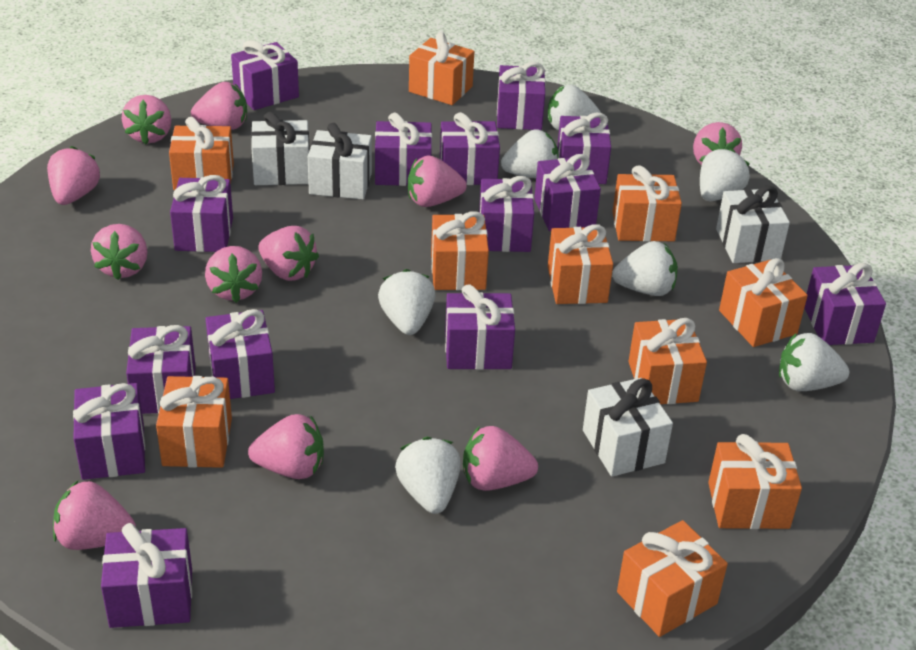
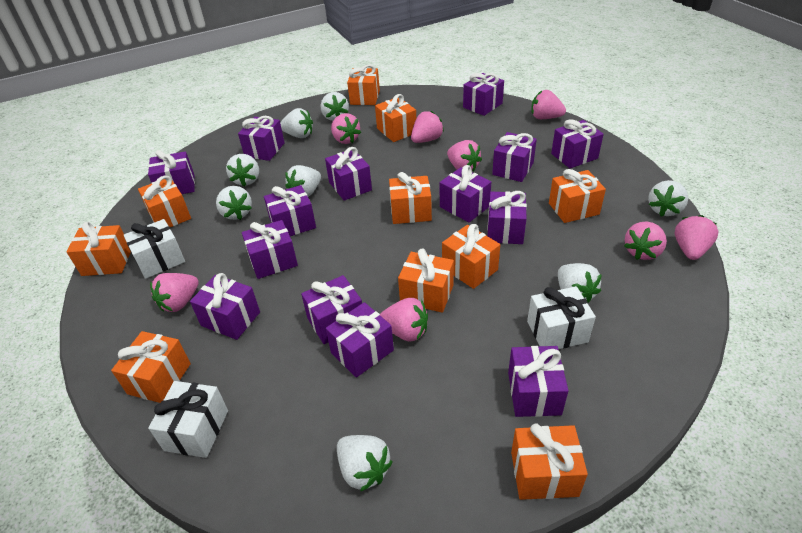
pink strawberry: 11 -> 8
white gift: 4 -> 3
white strawberry: 7 -> 8

